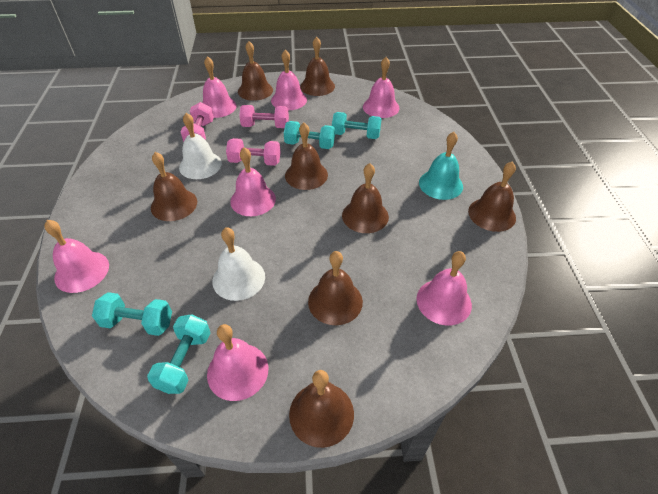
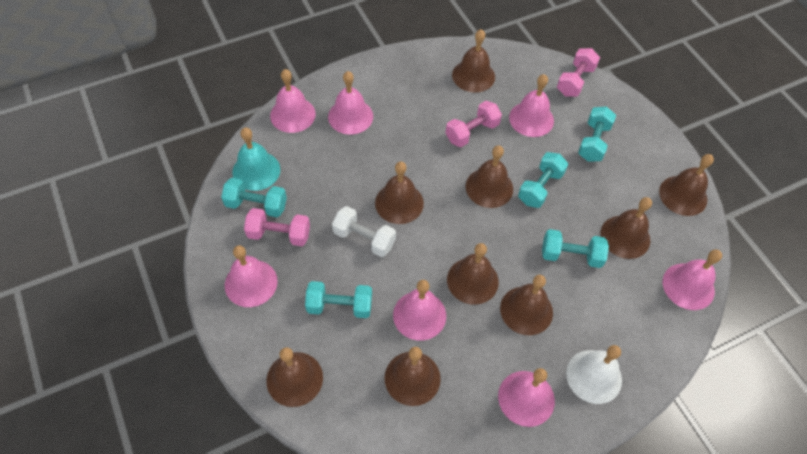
brown bell: 8 -> 9
turquoise dumbbell: 4 -> 5
white bell: 2 -> 1
white dumbbell: 0 -> 1

